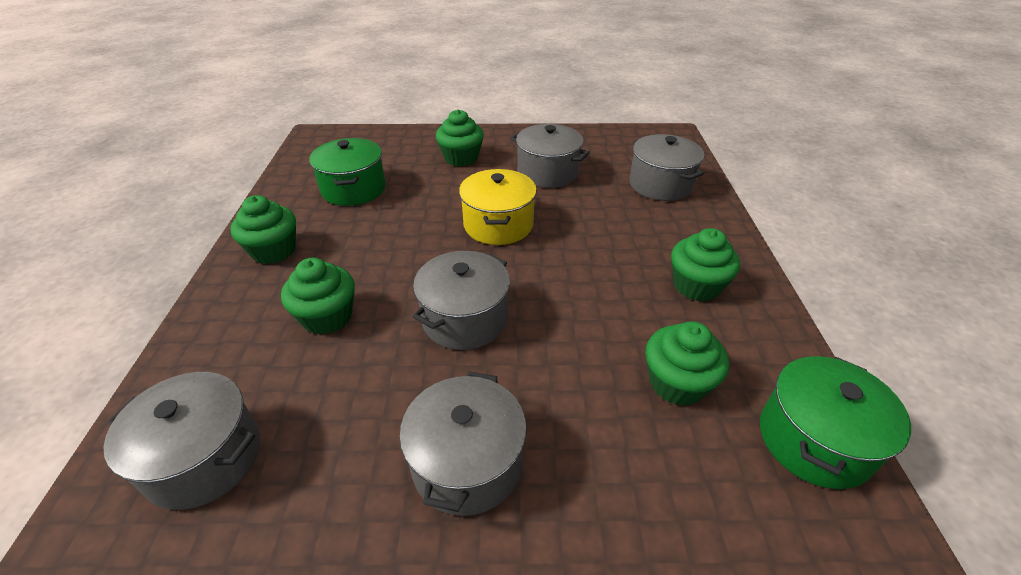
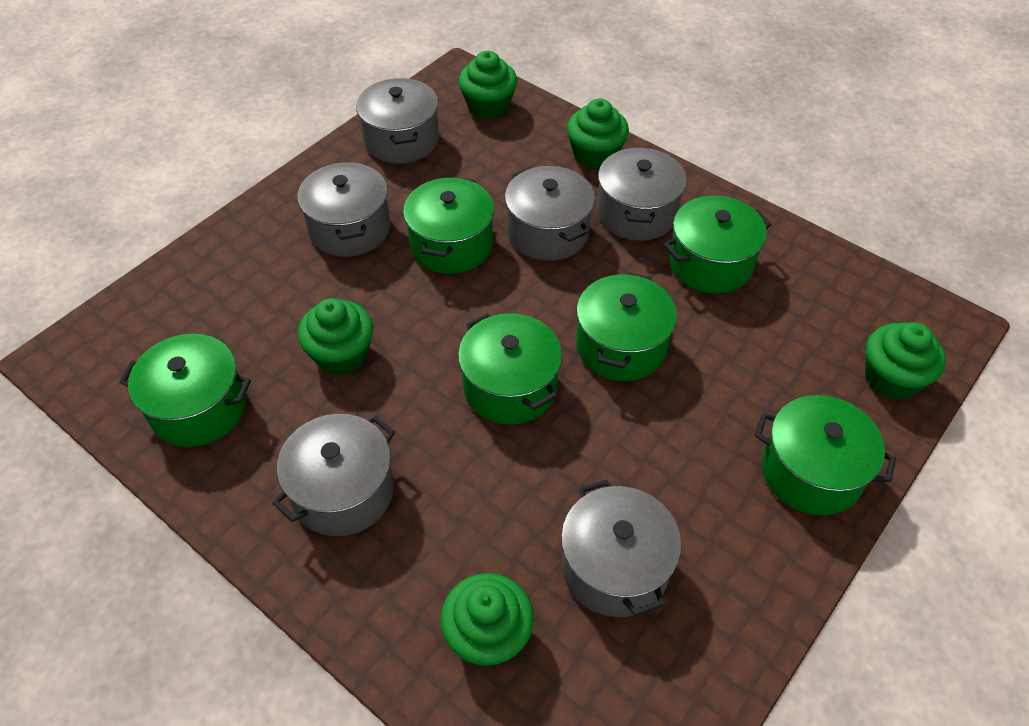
green pot: 2 -> 6
grey pot: 5 -> 6
yellow pot: 1 -> 0

